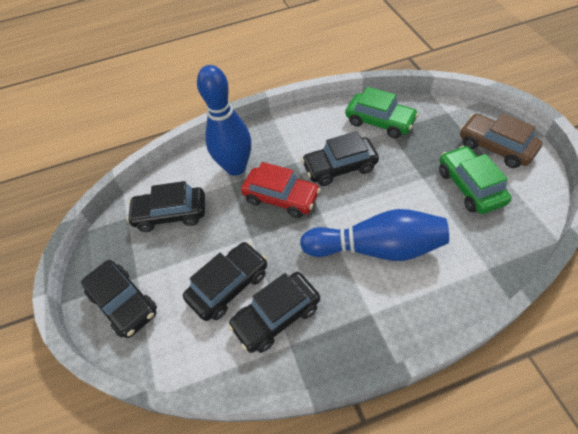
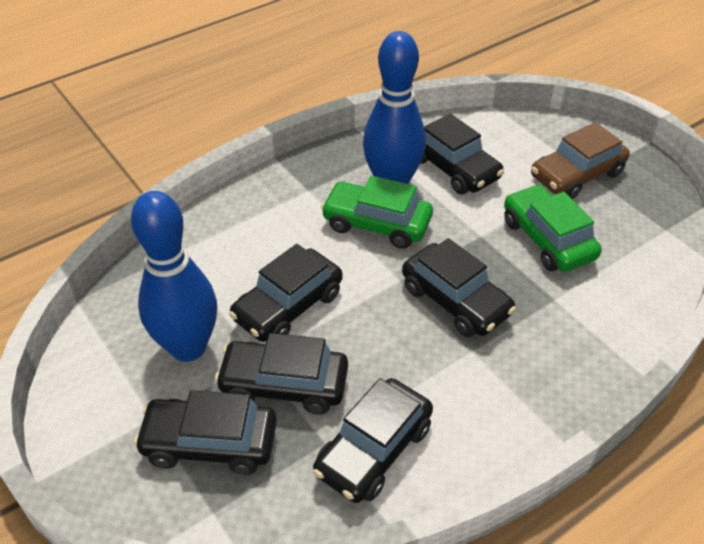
black car: 5 -> 6
red car: 1 -> 0

